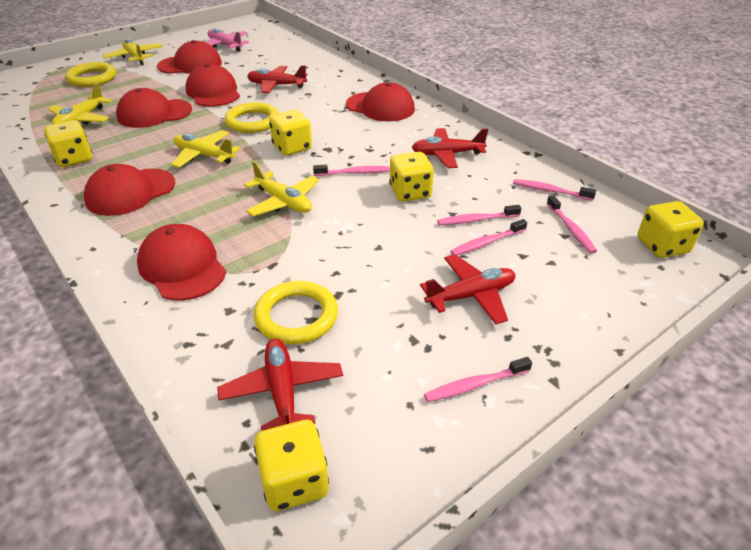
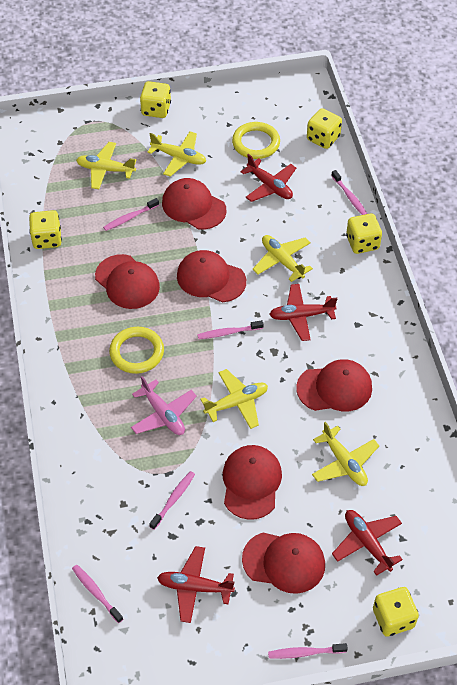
yellow plane: 4 -> 5
yellow ring: 3 -> 2

